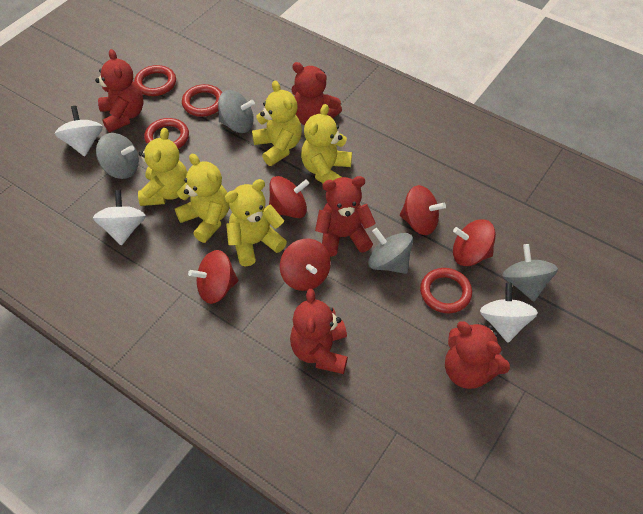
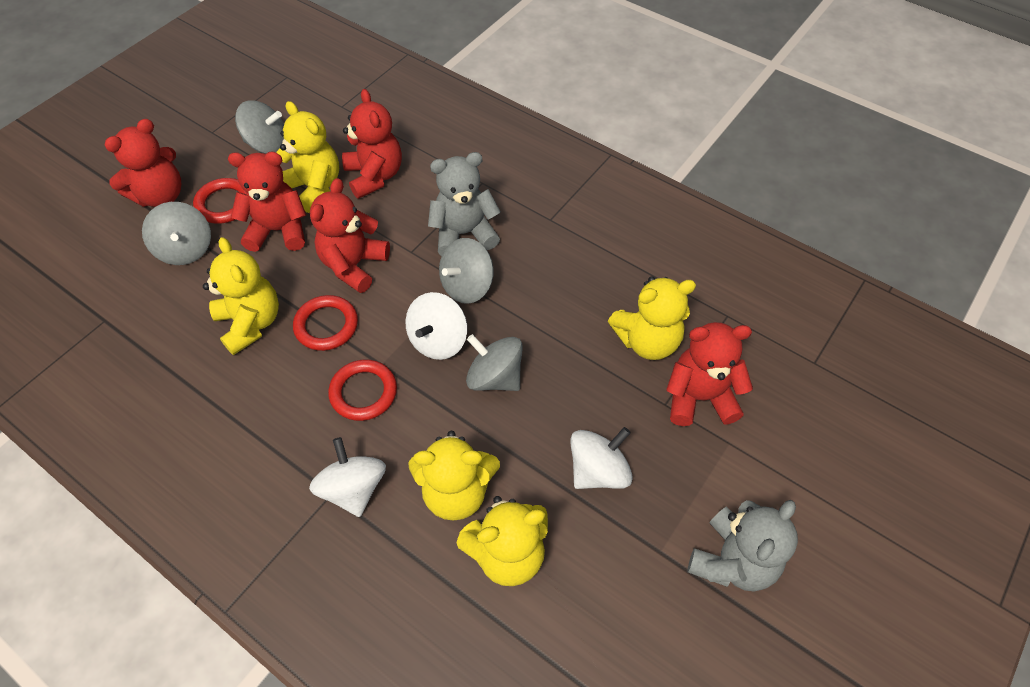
grey teddy bear: 0 -> 2
red ring: 4 -> 3
red spinning top: 5 -> 0

